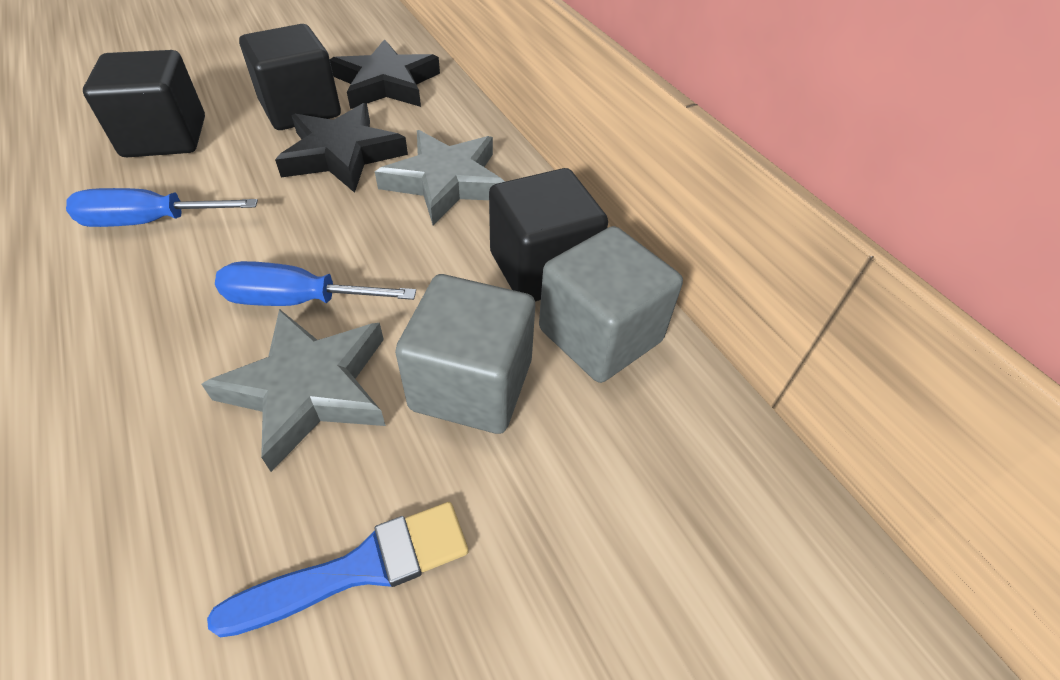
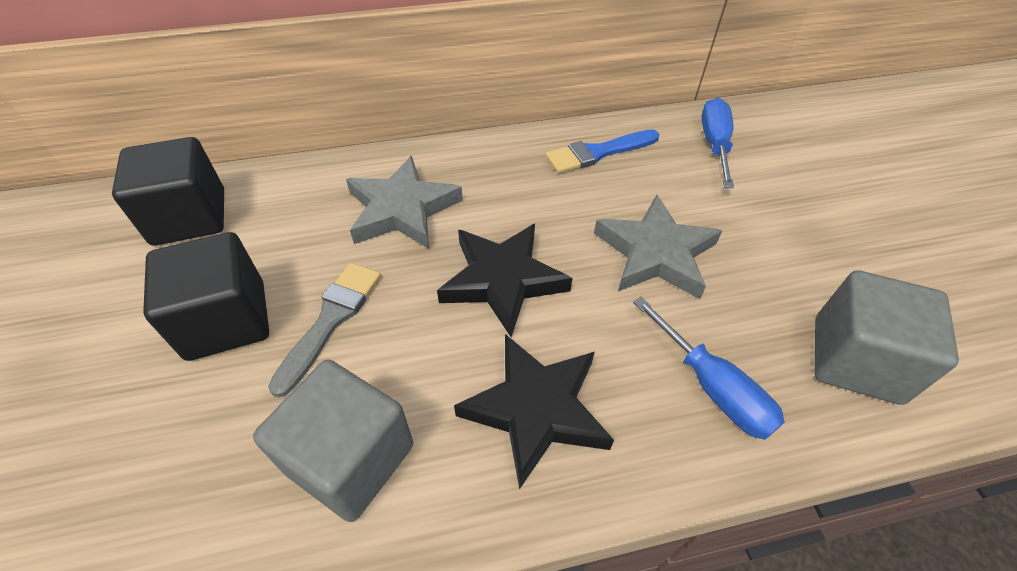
black cube: 3 -> 2
grey brush: 0 -> 1

